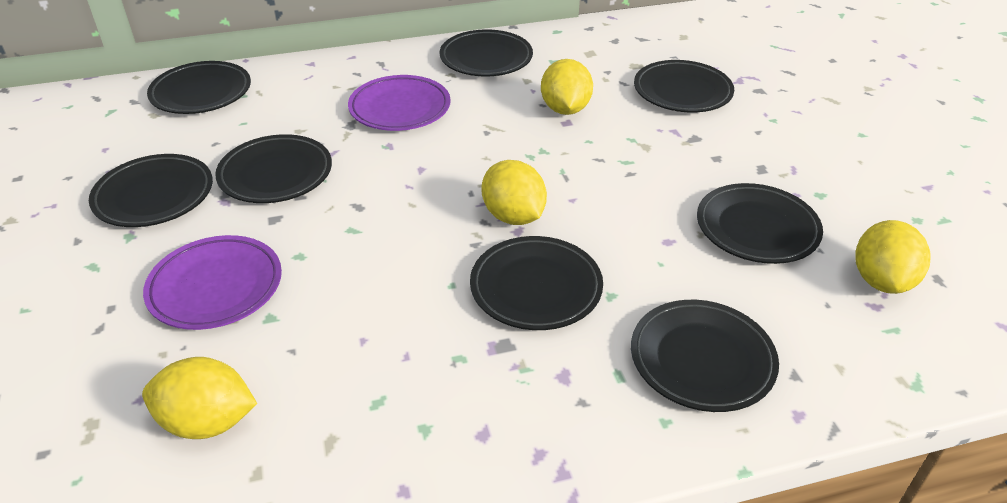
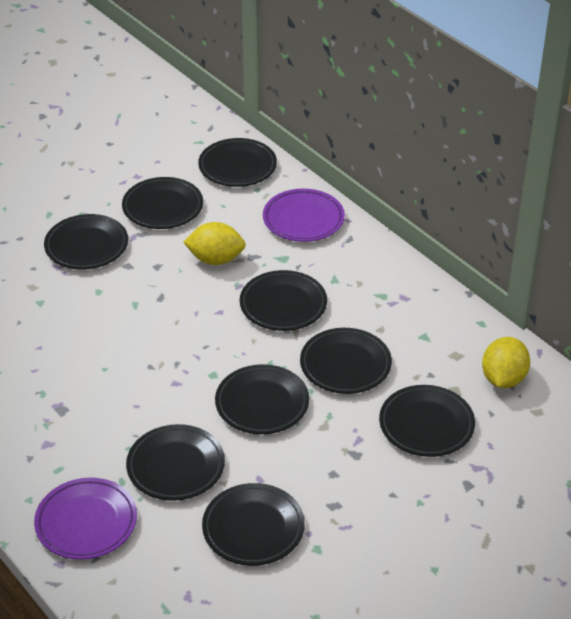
black plate: 8 -> 9
yellow lemon: 4 -> 2

